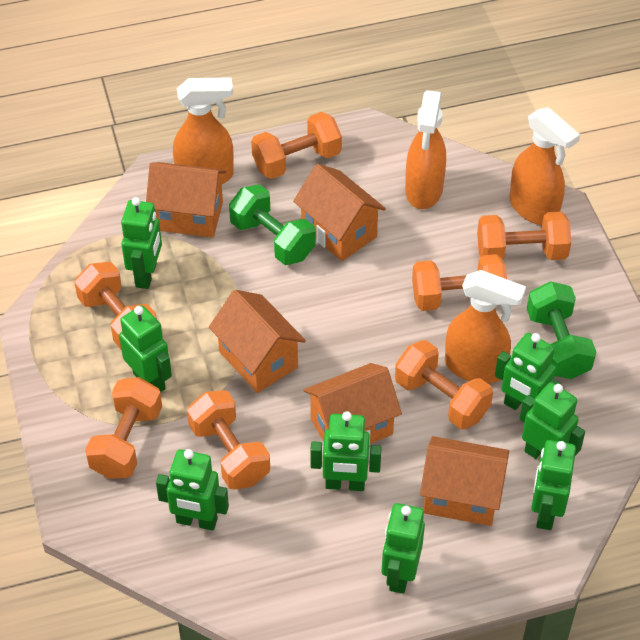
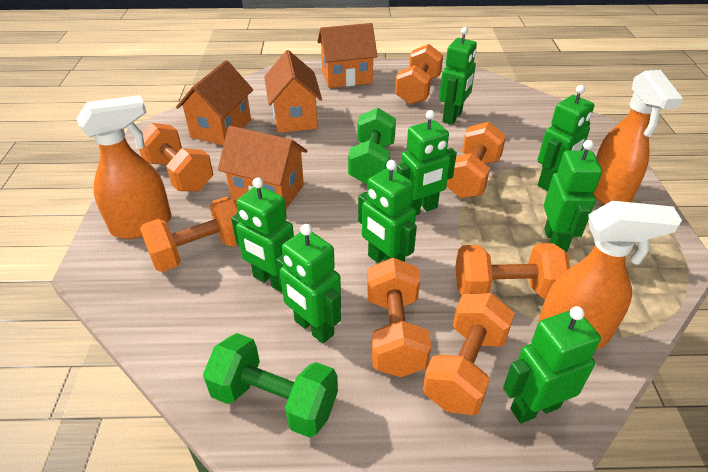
orange house: 5 -> 4
orange spray bottle: 4 -> 3

